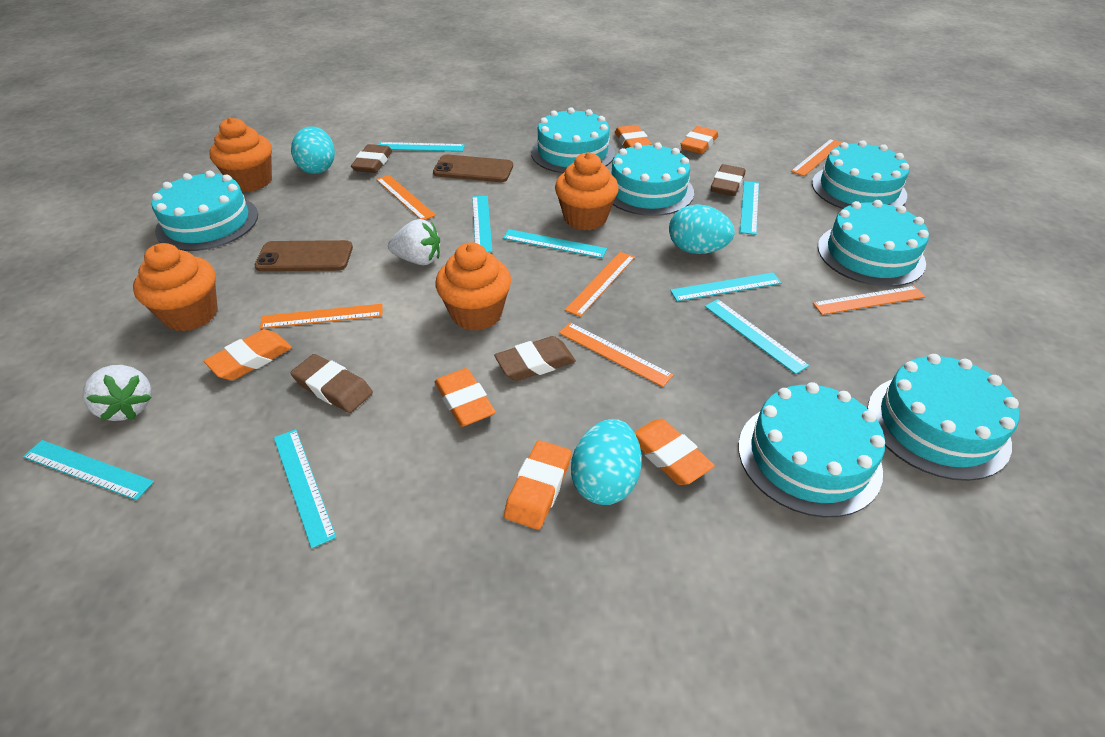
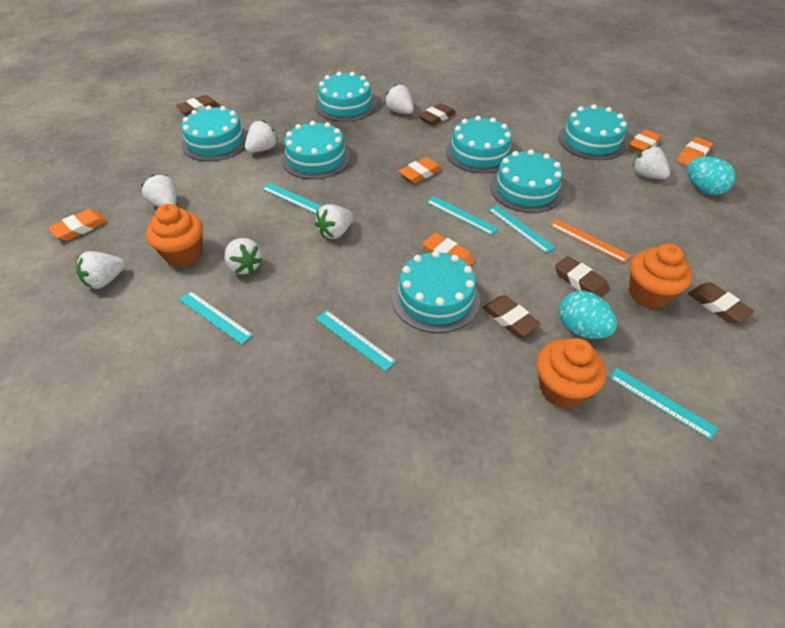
brown eraser: 4 -> 5
brown phone: 2 -> 0
orange cupcake: 4 -> 3
orange eraser: 6 -> 5
orange ruler: 6 -> 1
turquoise egg: 3 -> 2
turquoise ruler: 8 -> 6
white strawberry: 2 -> 7

